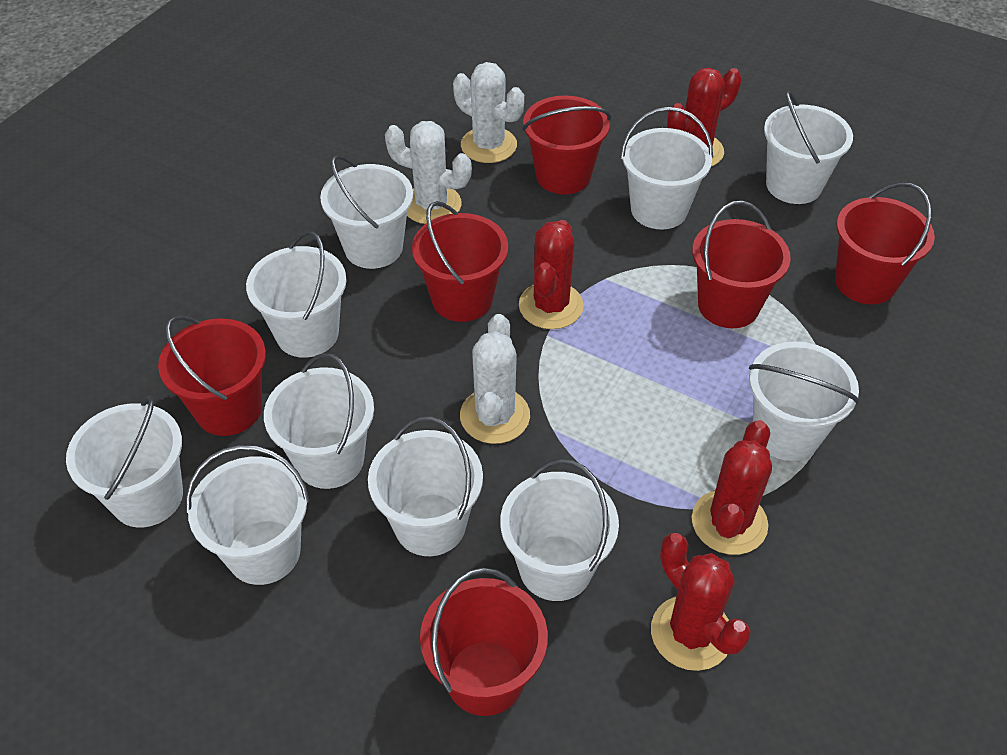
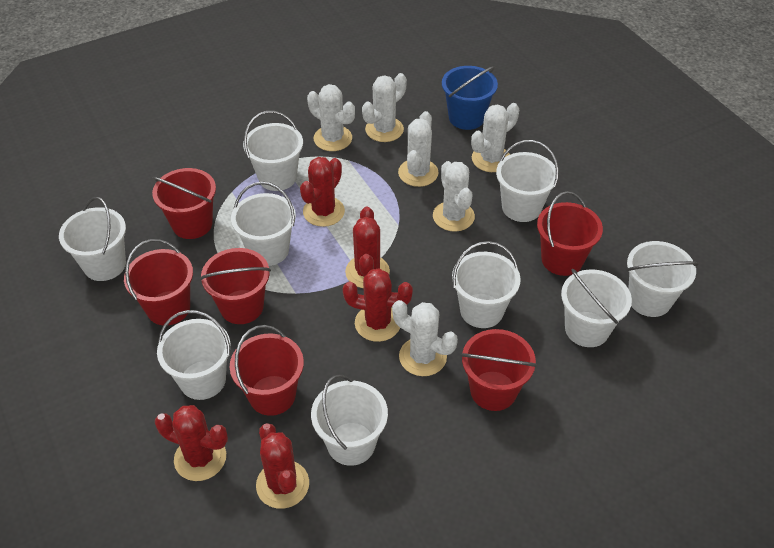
blue bucket: 0 -> 1
red cactus: 4 -> 5
white bucket: 10 -> 9
white cactus: 3 -> 6

